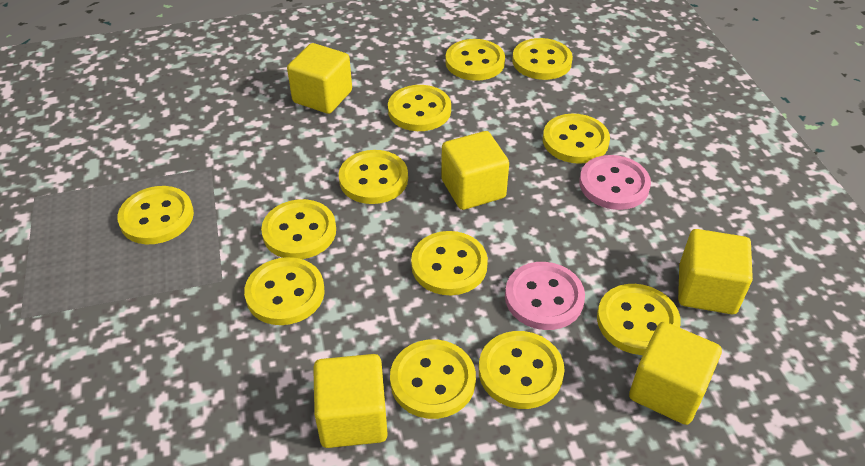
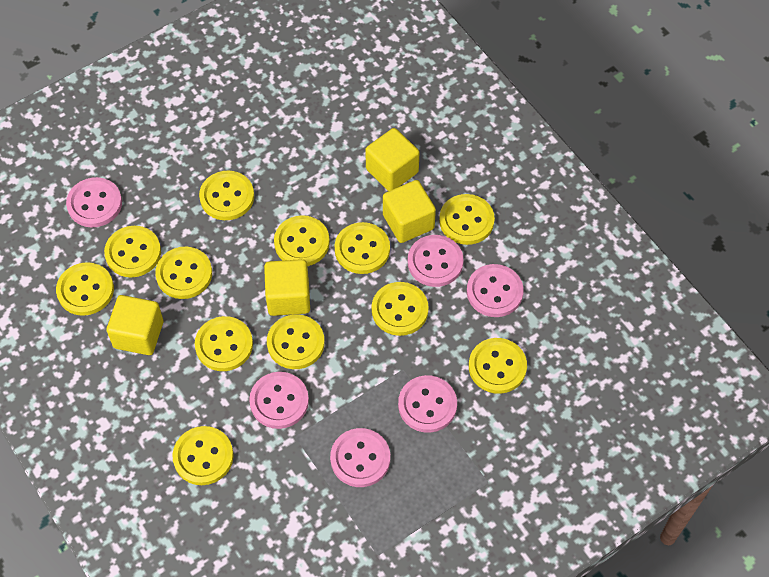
pink button: 2 -> 6
yellow cube: 5 -> 4

